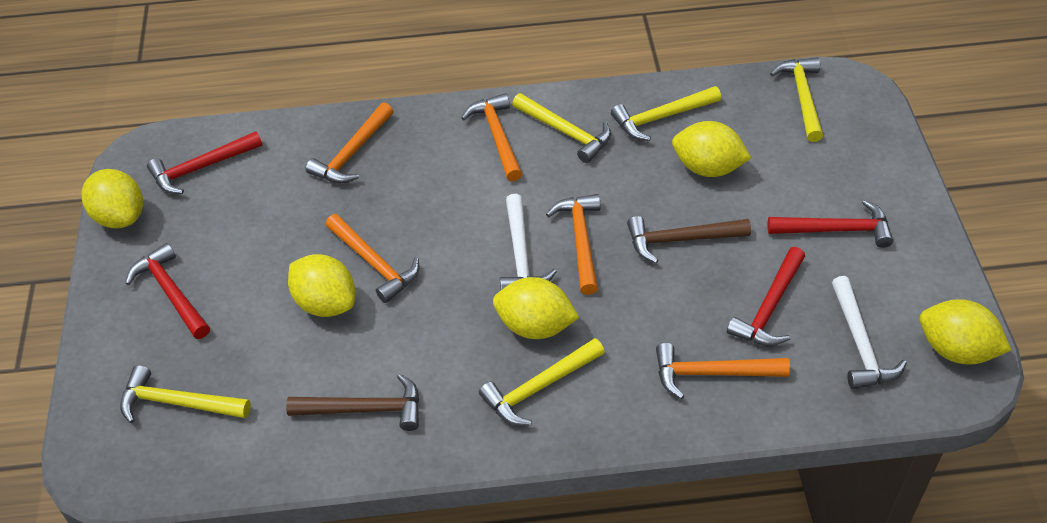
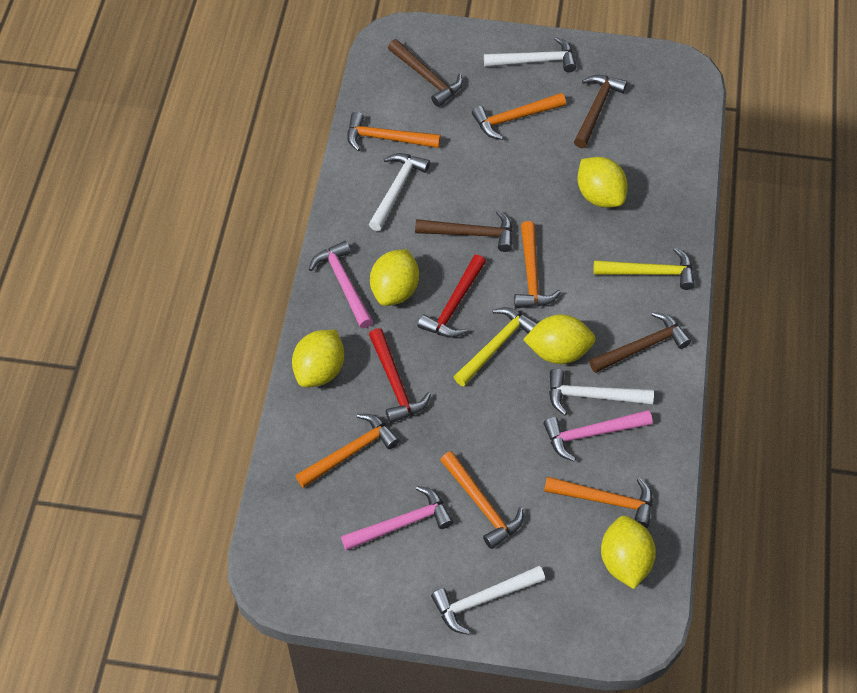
brown hammer: 2 -> 4
orange hammer: 5 -> 6
pink hammer: 0 -> 3
red hammer: 4 -> 2
white hammer: 2 -> 4
yellow hammer: 5 -> 2

